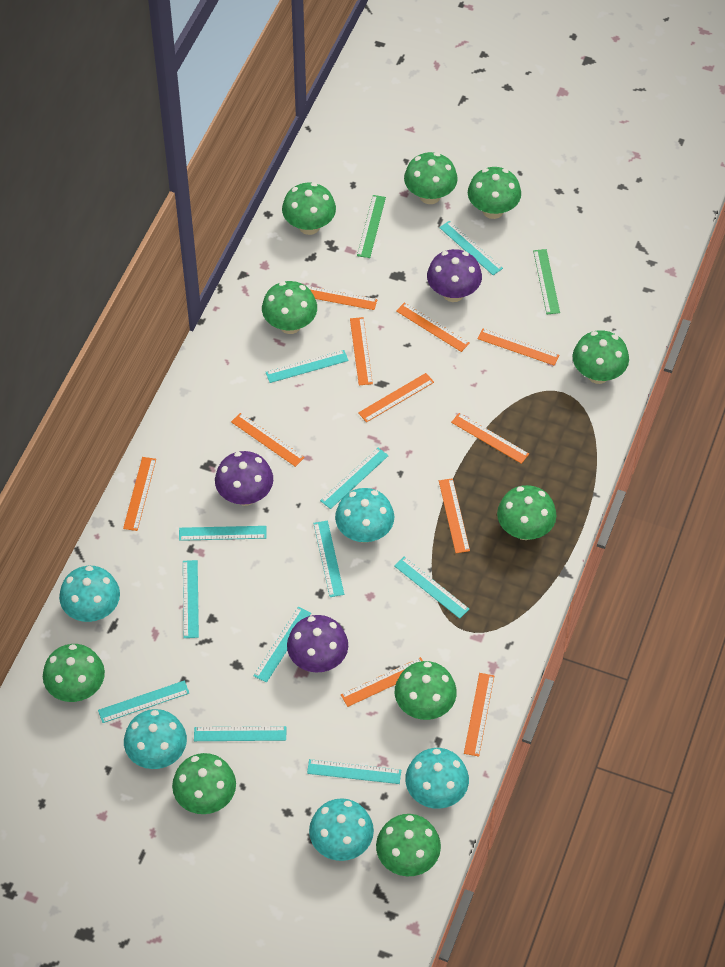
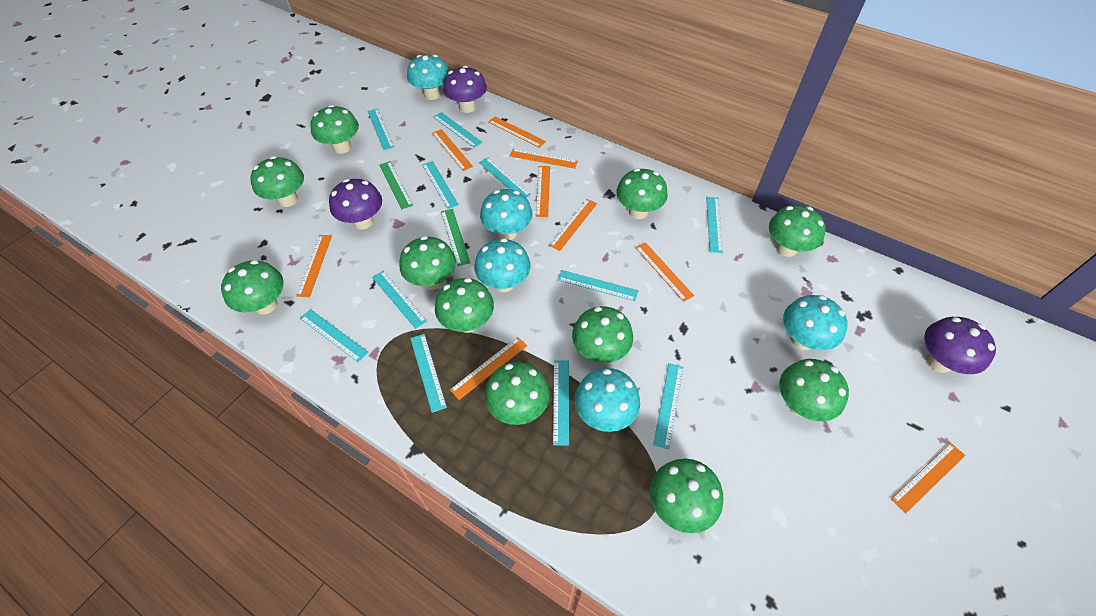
green mushroom: 10 -> 11
orange ruler: 11 -> 9

